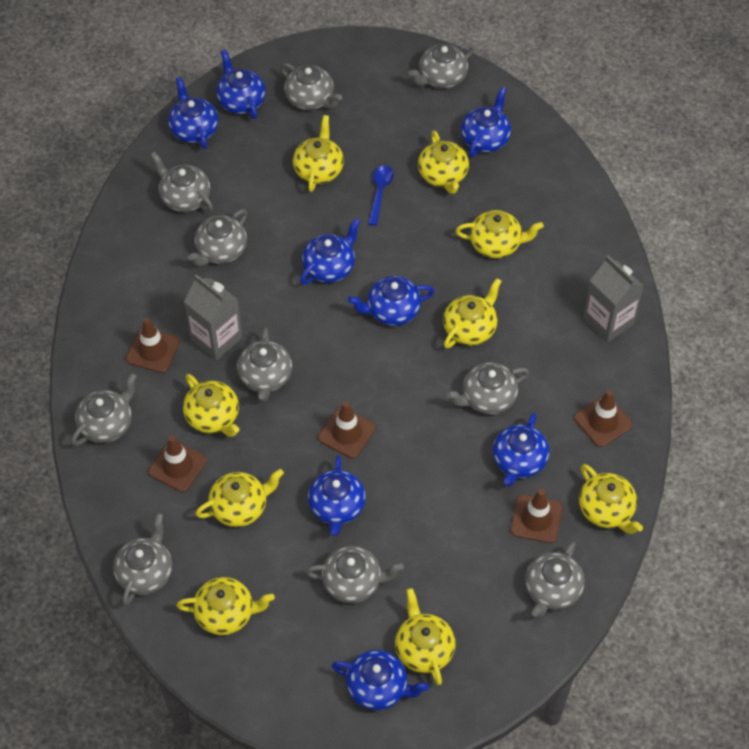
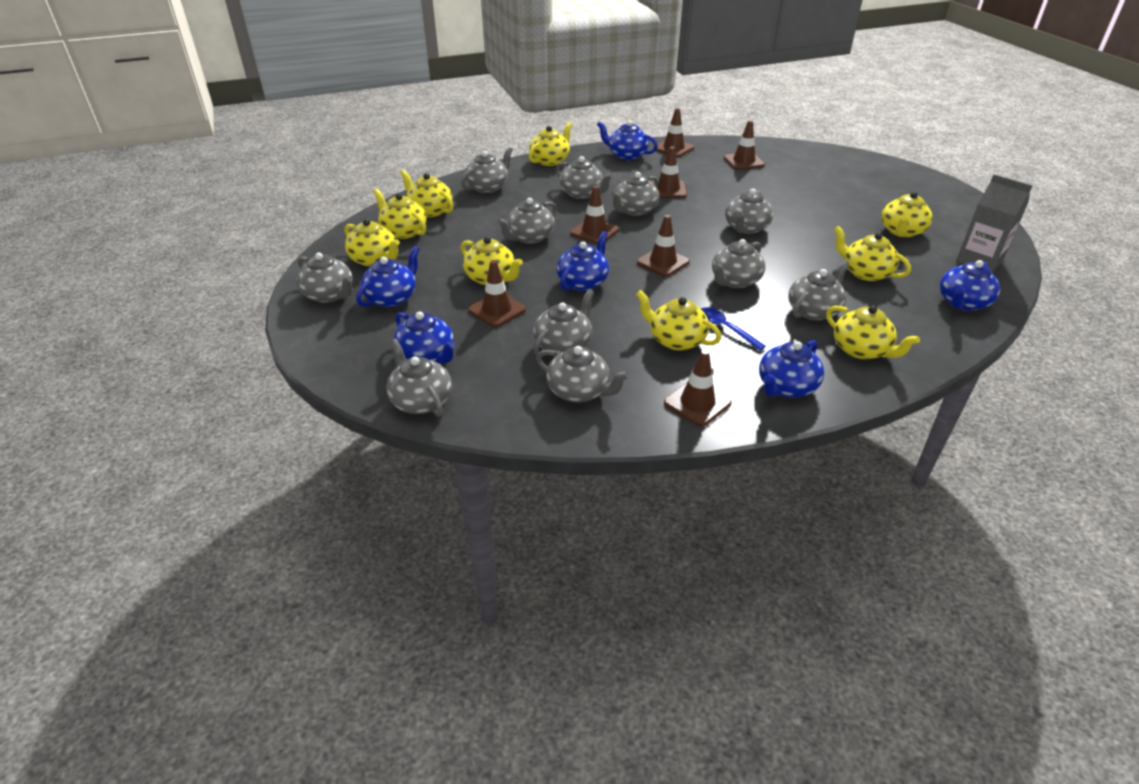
blue teapot: 8 -> 6
brown traffic cone: 5 -> 7
grey carton: 2 -> 1
grey teapot: 10 -> 11

